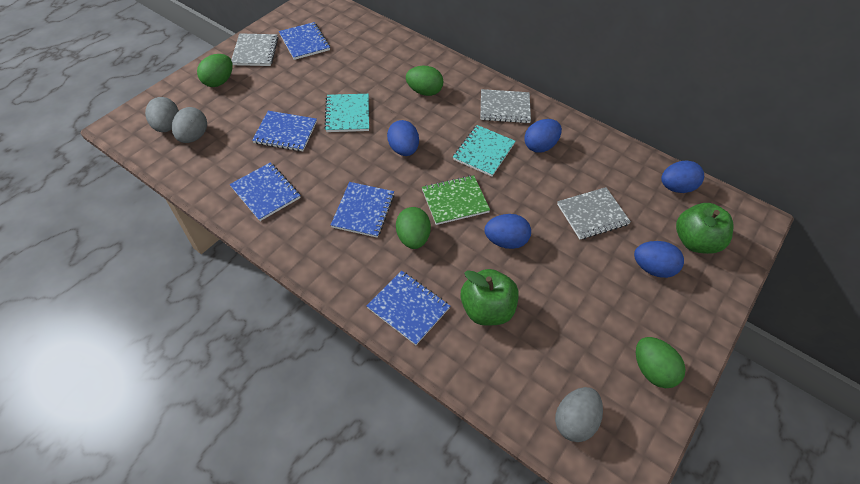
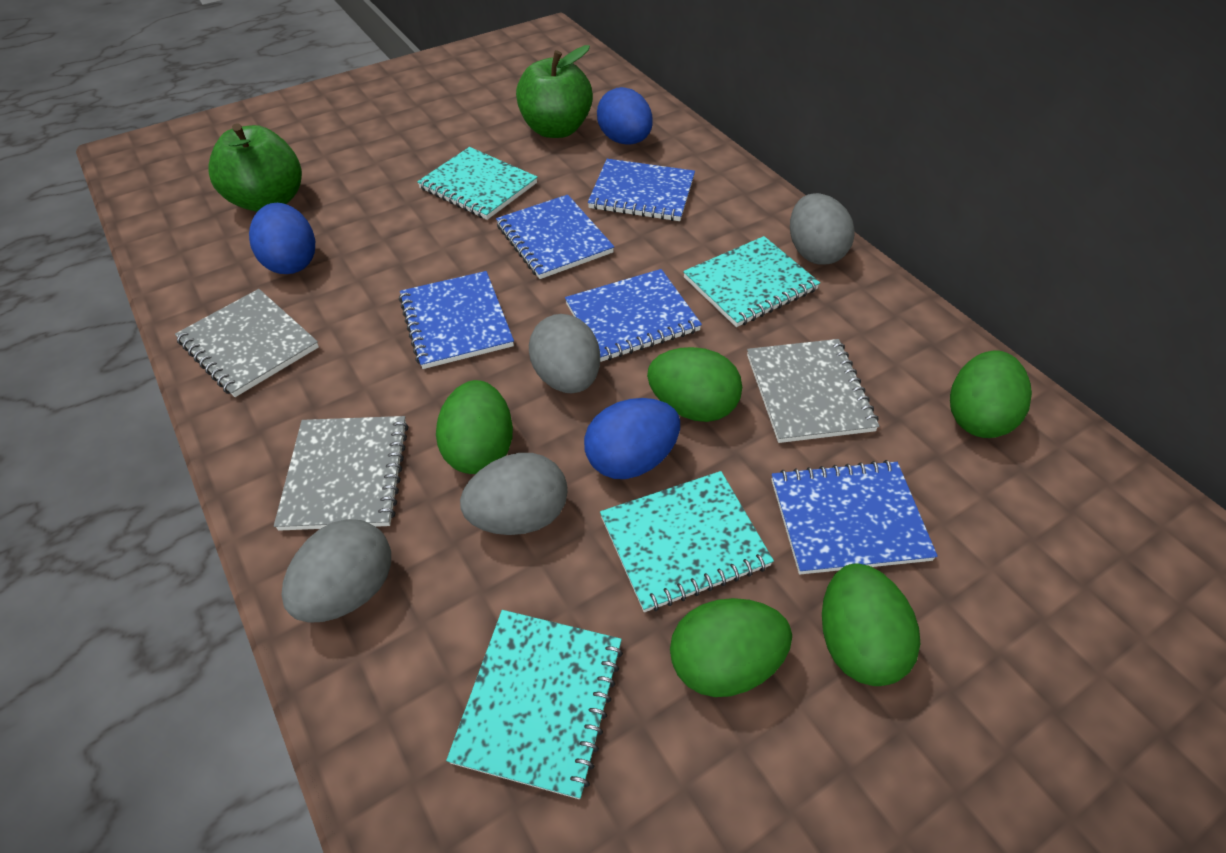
blue egg: 5 -> 3
green egg: 4 -> 5
green notebook: 1 -> 0
grey egg: 3 -> 4
turquoise notebook: 2 -> 4

